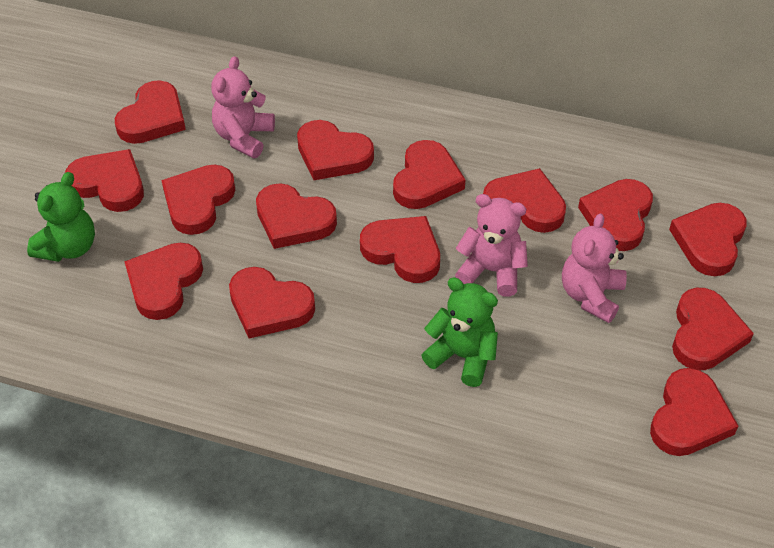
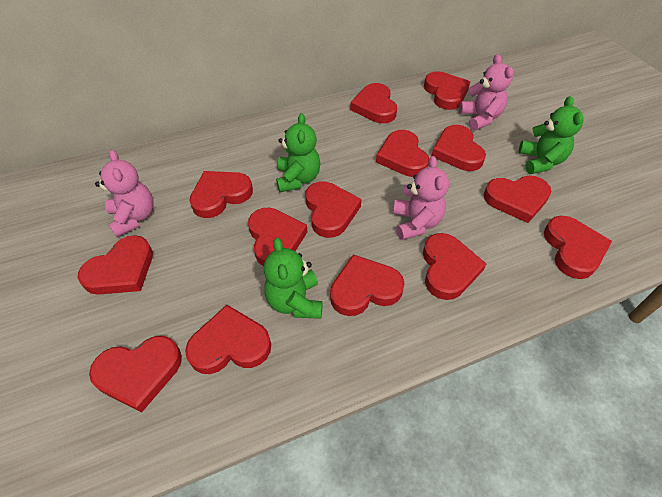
green teddy bear: 2 -> 3

